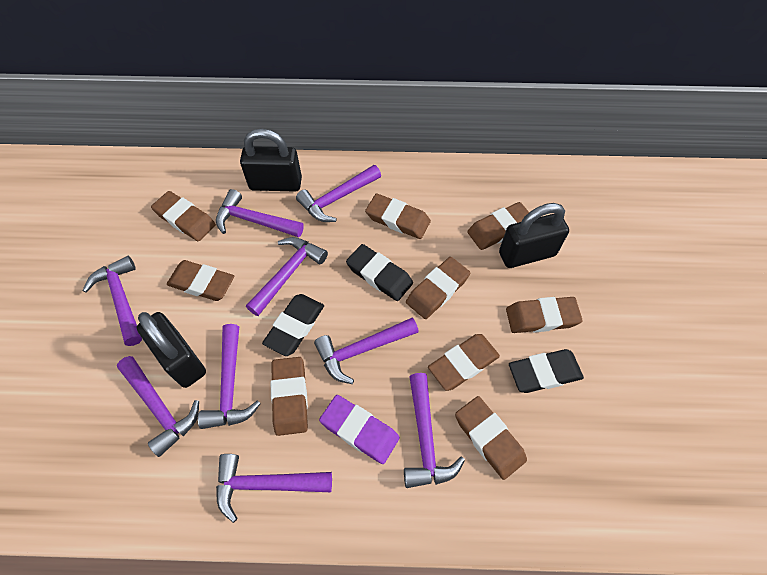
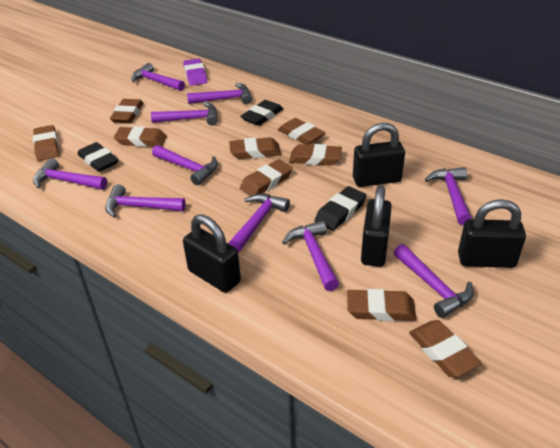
black padlock: 3 -> 4
purple hammer: 9 -> 10

